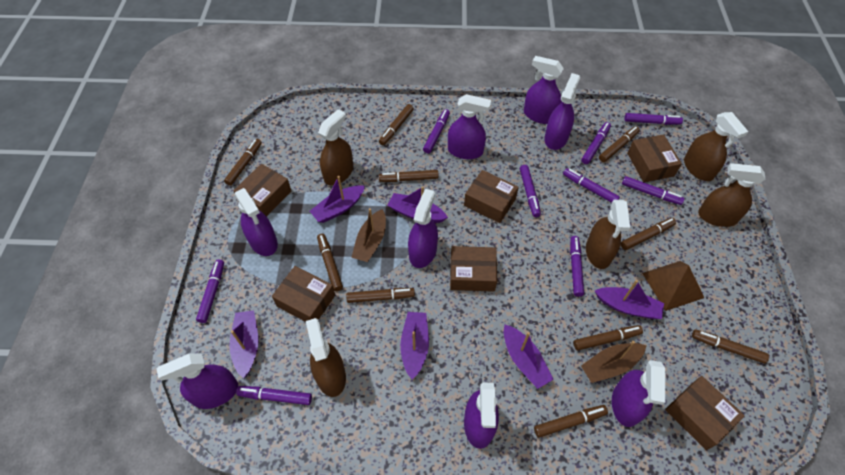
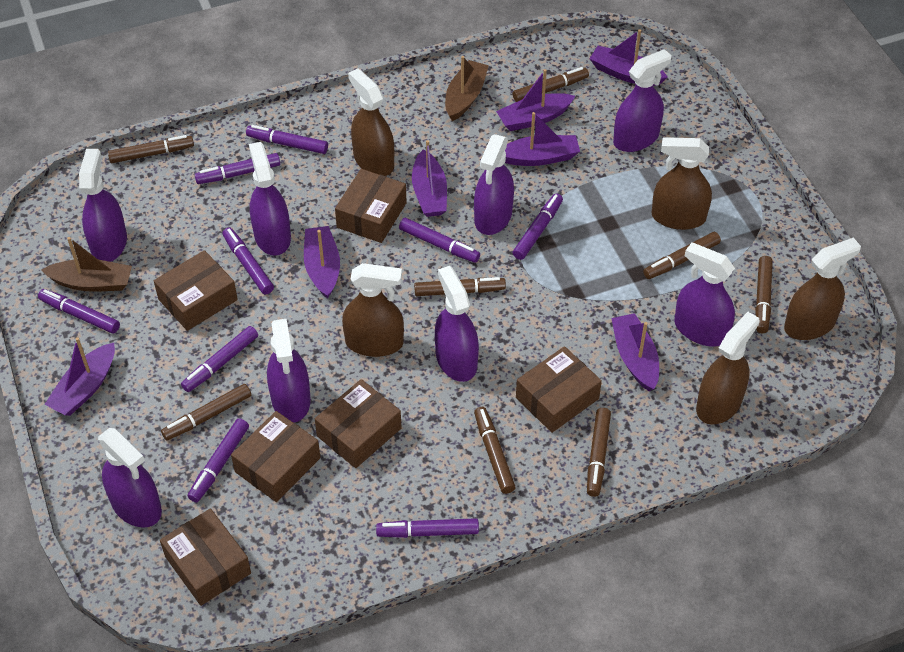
brown marker: 10 -> 8
brown pyramid: 1 -> 0
purple boat: 6 -> 7

